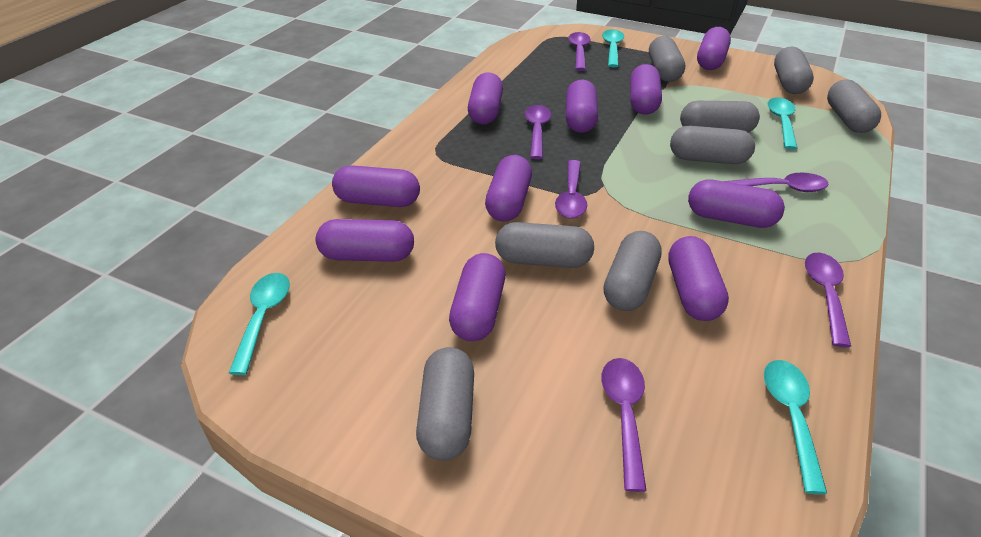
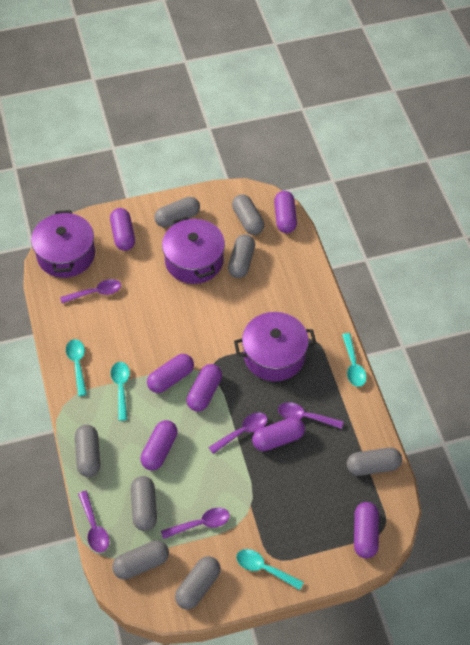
purple capsule: 10 -> 7
purple pot: 0 -> 3
purple spoon: 6 -> 5

